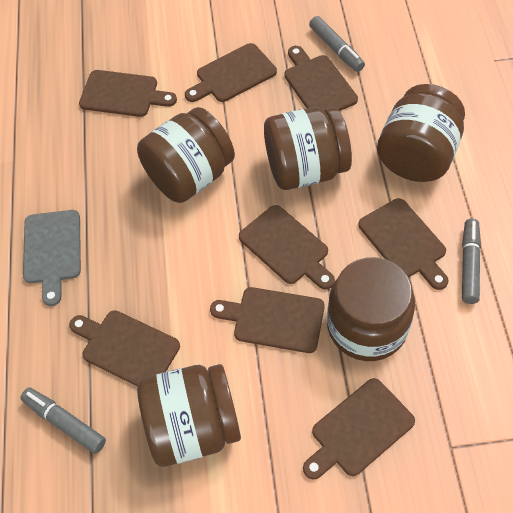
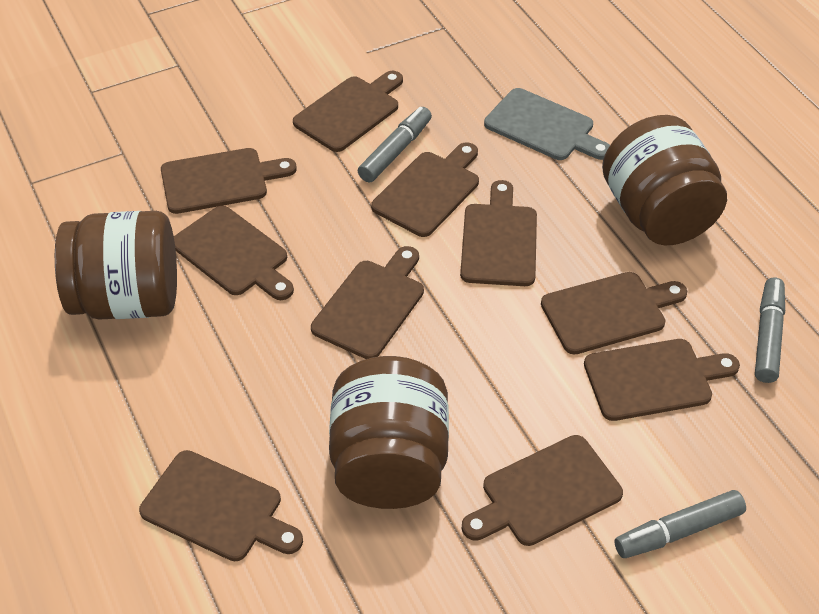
brown cutting board: 8 -> 10
brown jar: 5 -> 3

